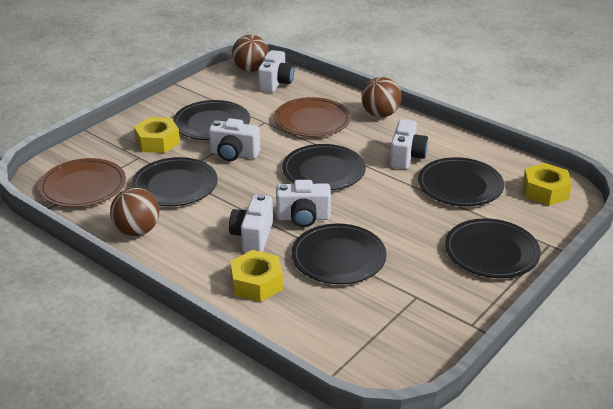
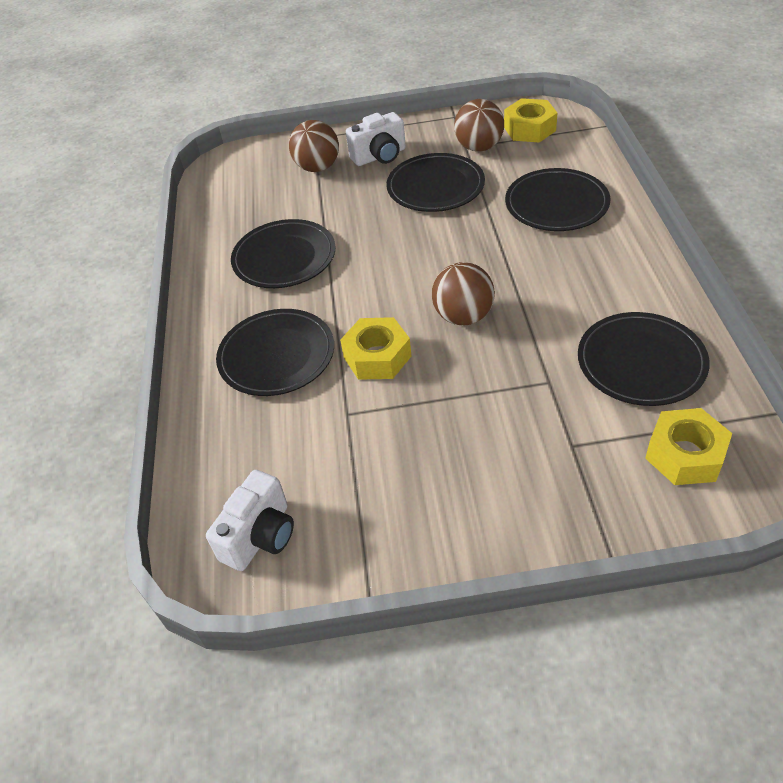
black plate: 6 -> 5
brown plate: 2 -> 0
white camera: 5 -> 2

